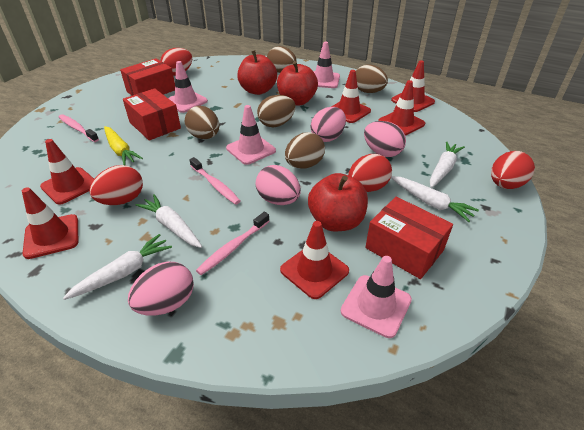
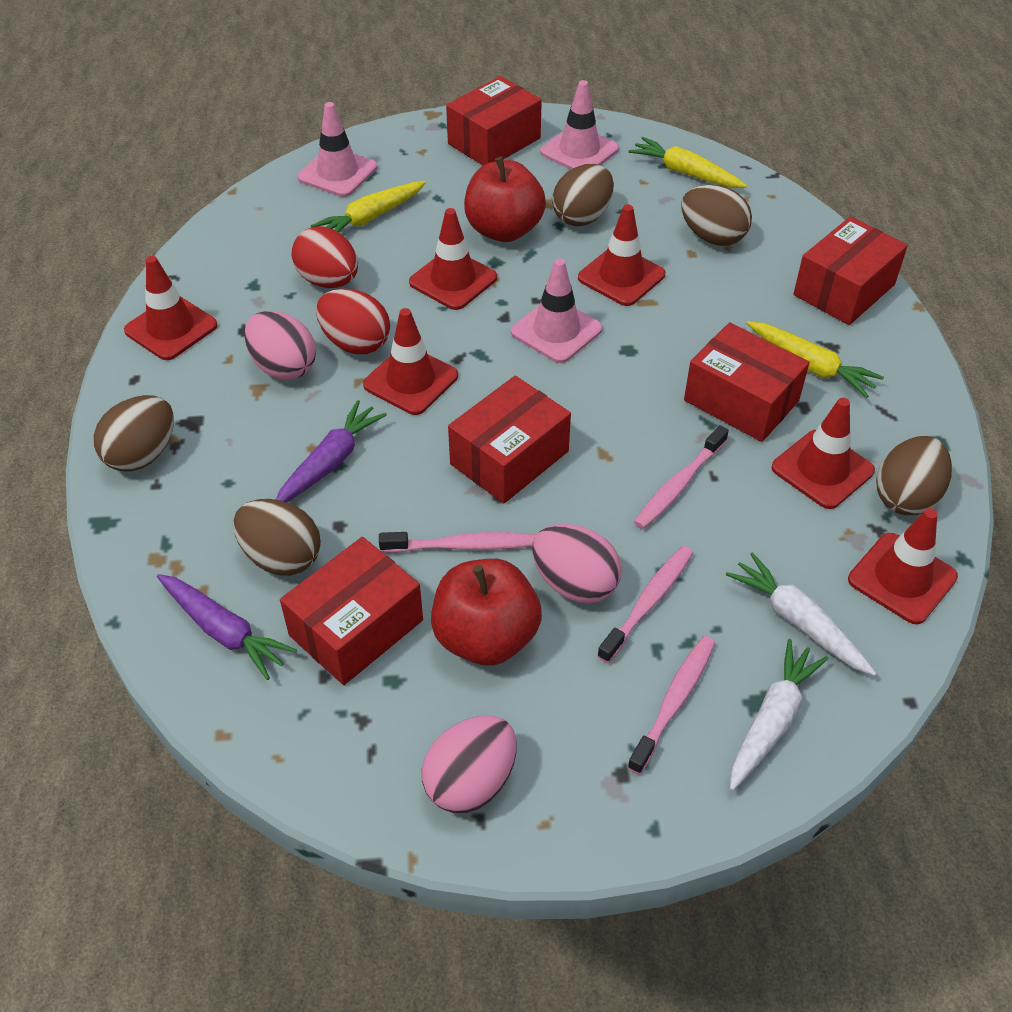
pink egg: 4 -> 3
pink toothbrush: 3 -> 4
pink traffic cone: 4 -> 3
purple carrot: 0 -> 2
red apple: 3 -> 2
red box: 3 -> 5
red egg: 4 -> 2
white carrot: 4 -> 2
yellow carrot: 1 -> 3

